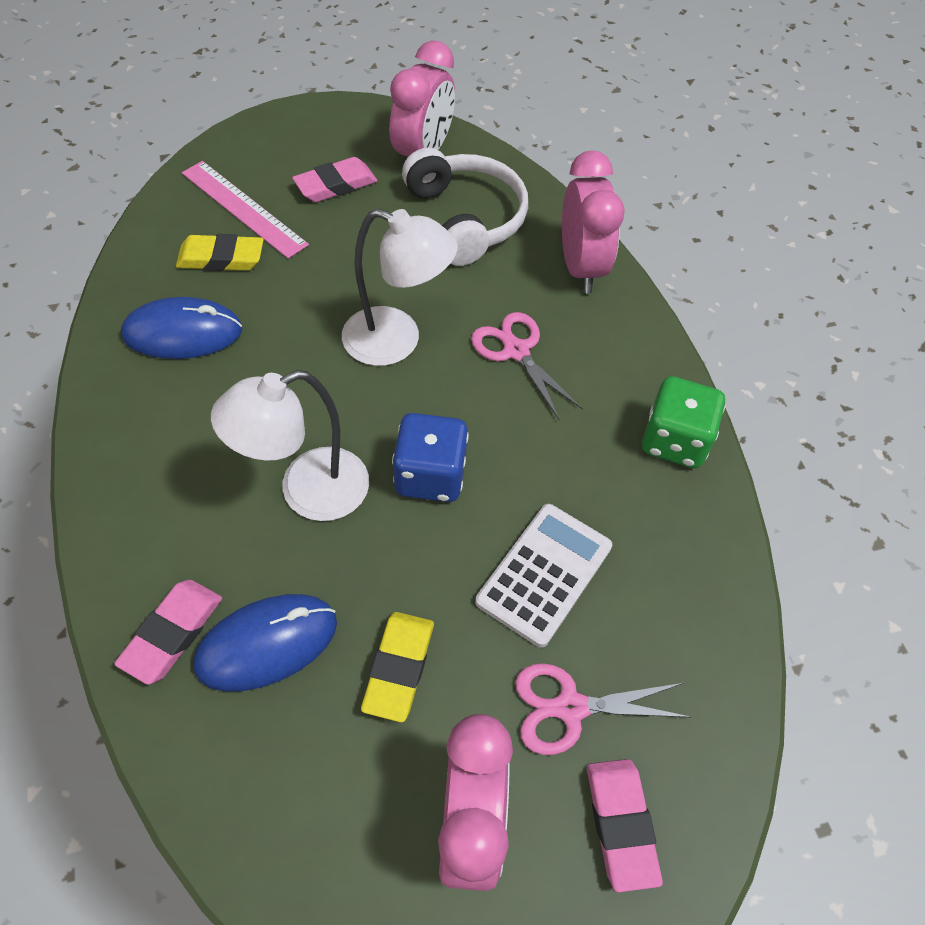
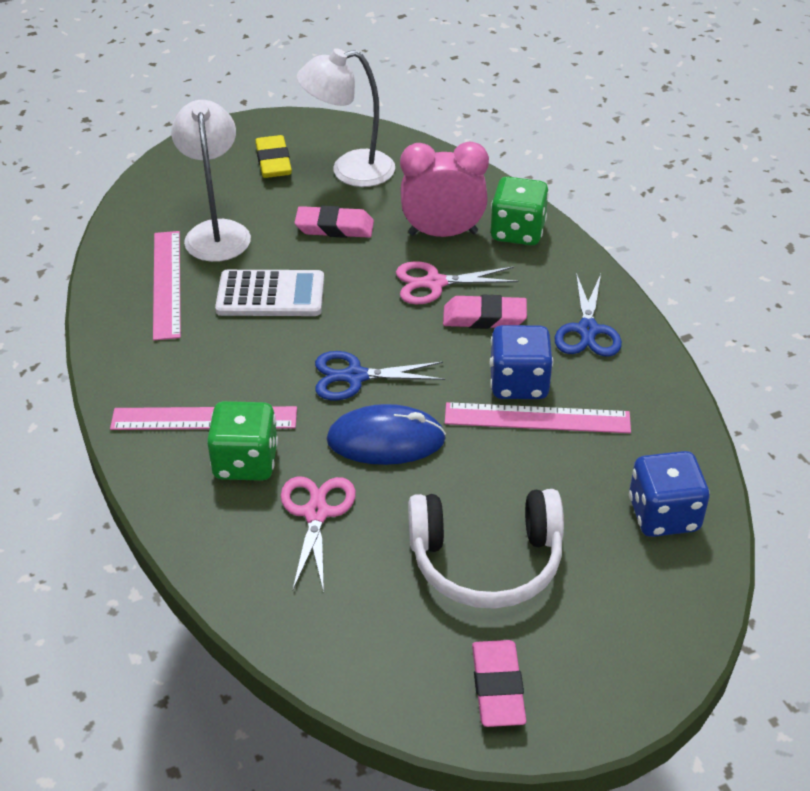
blue dice: 1 -> 2
blue mouse: 2 -> 1
blue scissors: 0 -> 2
green dice: 1 -> 2
pink clock: 3 -> 1
pink ruler: 1 -> 3
yellow eraser: 2 -> 1

